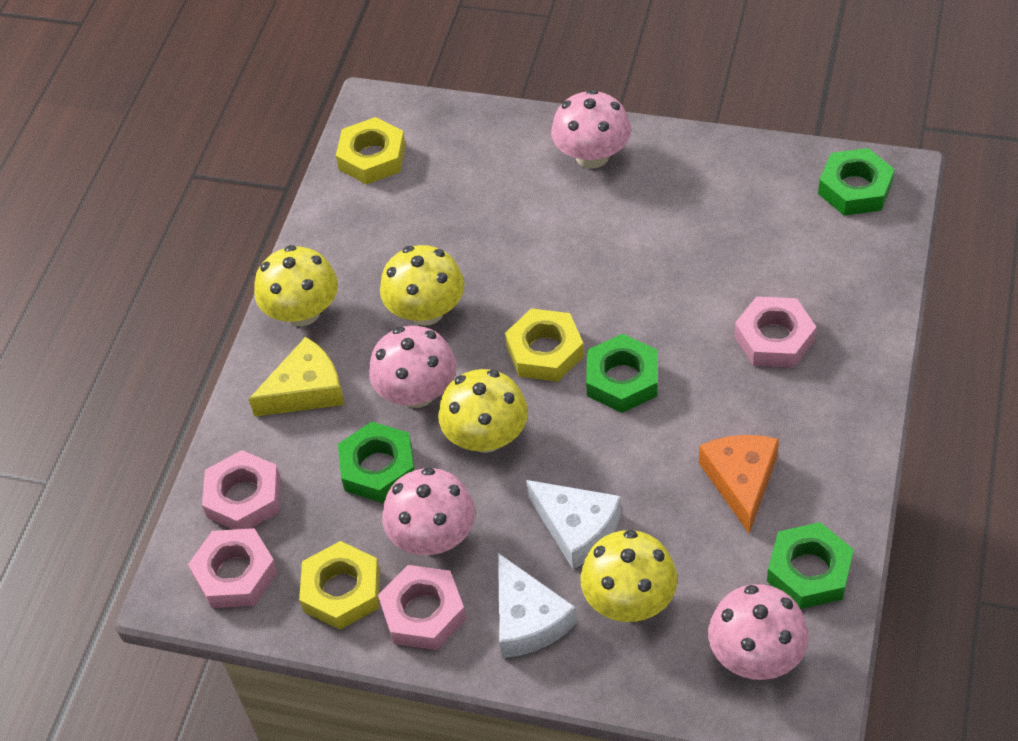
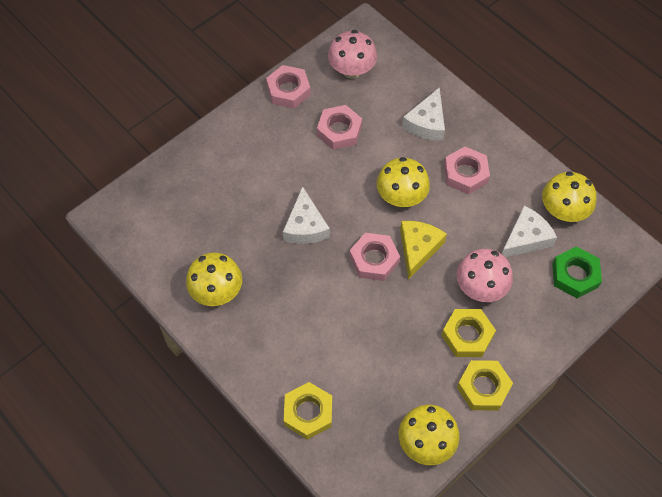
green nut: 4 -> 1
orange cheese: 1 -> 0
pink mushroom: 4 -> 2
white cheese: 2 -> 3

